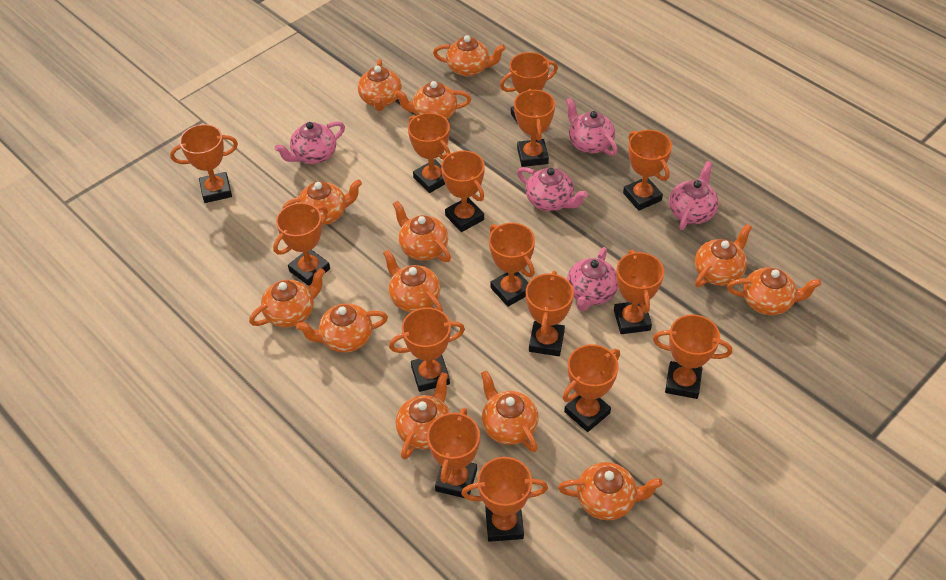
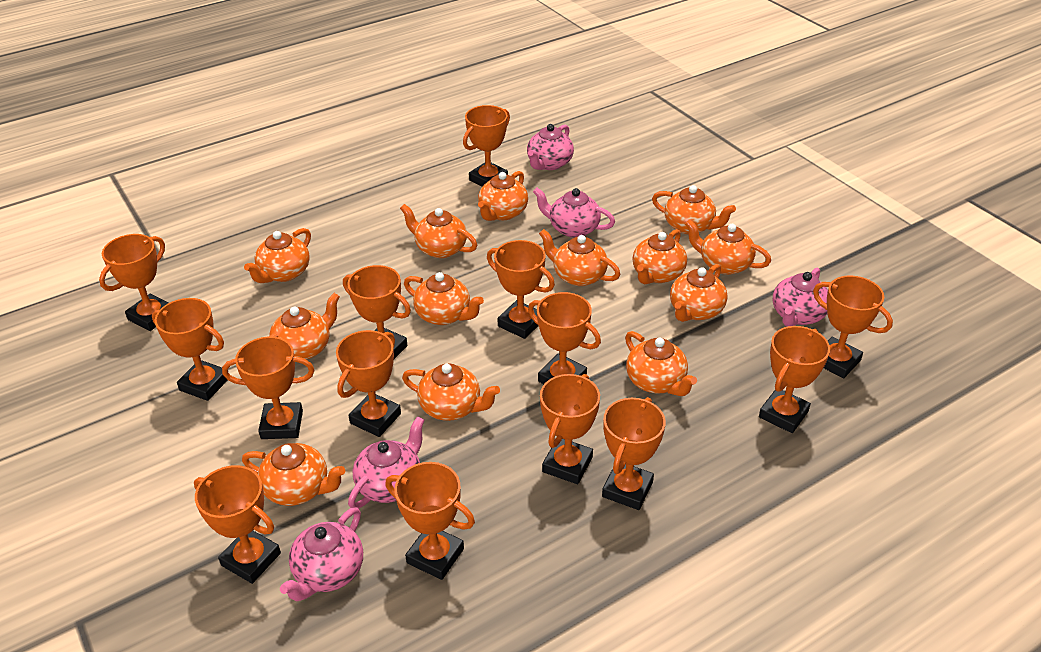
orange trophy: 15 -> 14

